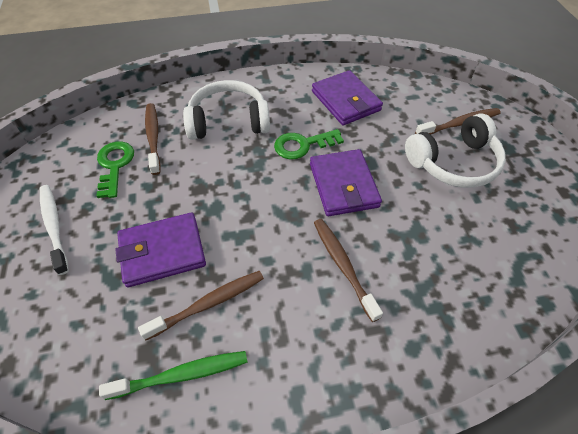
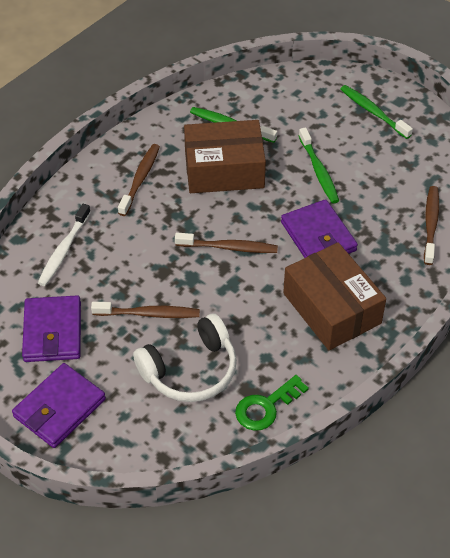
brown box: 0 -> 2
green key: 2 -> 1
green toothbrush: 1 -> 3
white headphones: 2 -> 1

